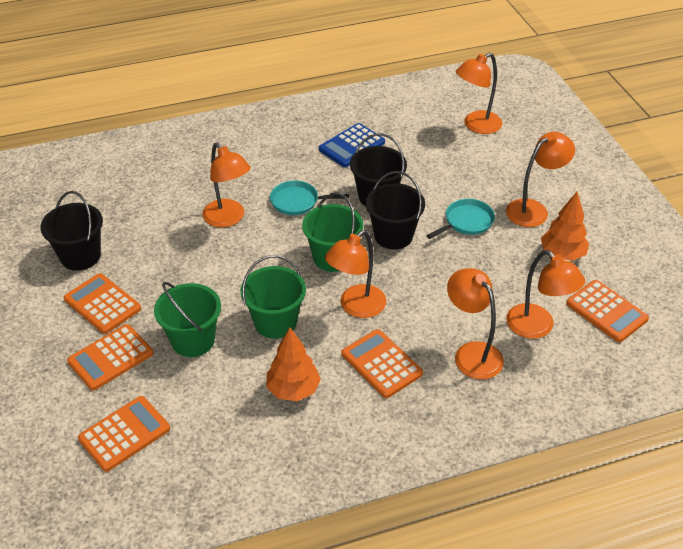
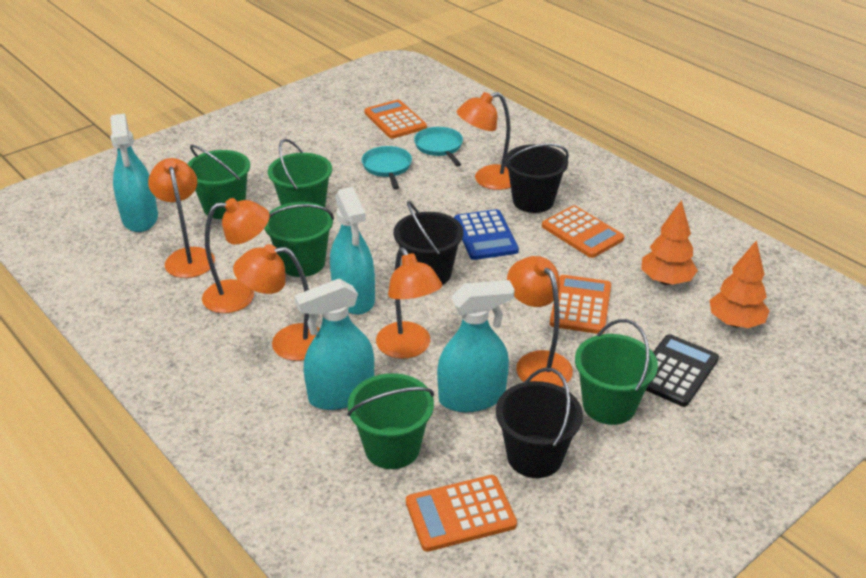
black calculator: 0 -> 1
green bucket: 3 -> 5
orange calculator: 5 -> 4
turquoise spray bottle: 0 -> 4

